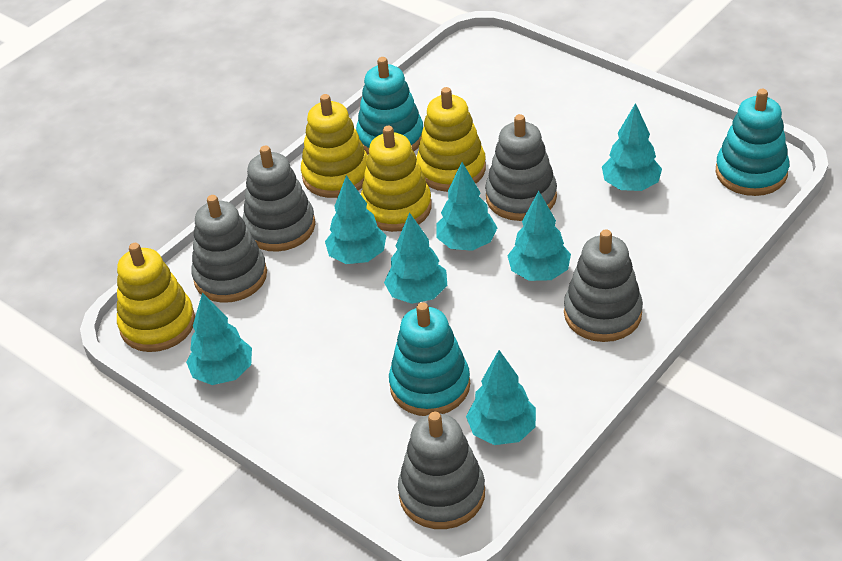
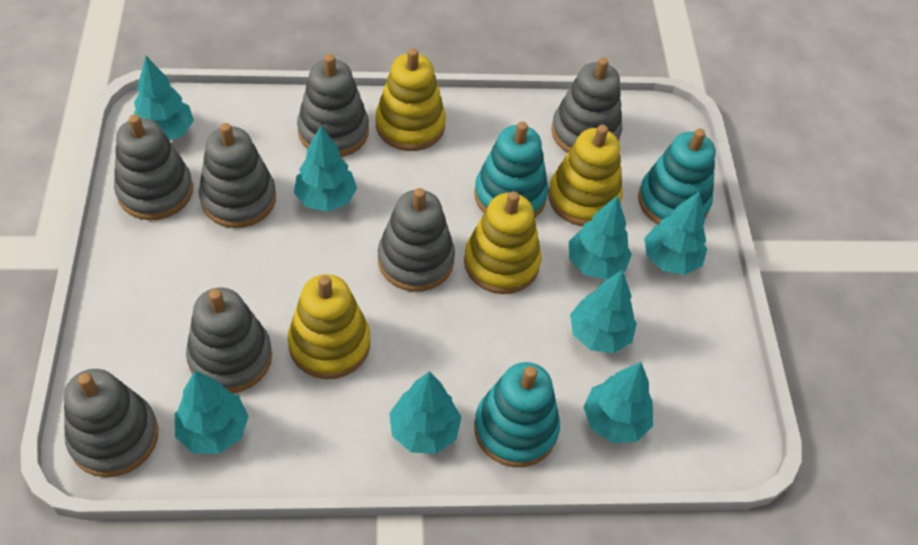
grey stacking toy: 5 -> 7
turquoise tree: 7 -> 8

